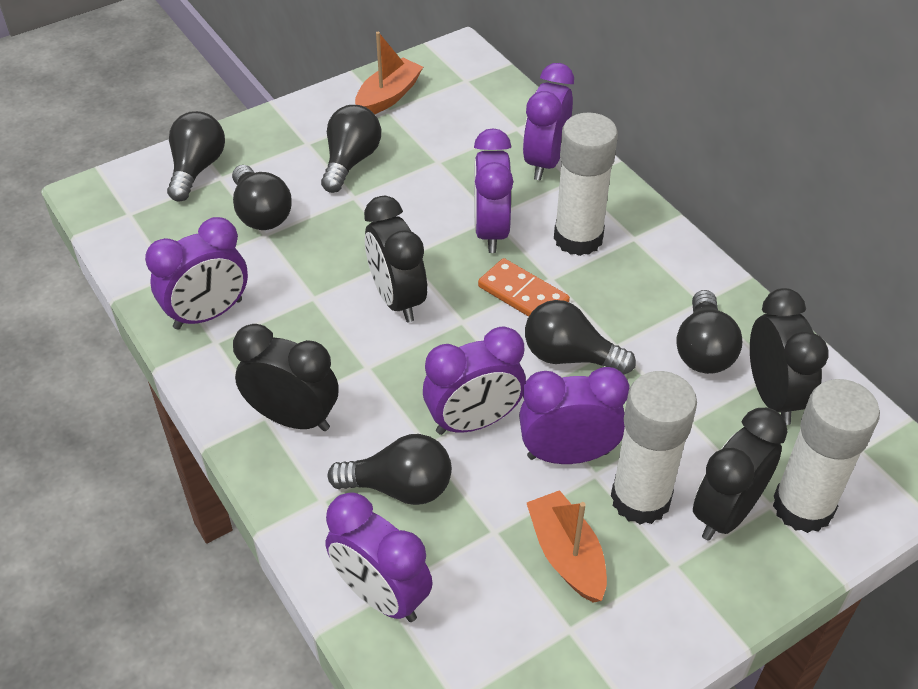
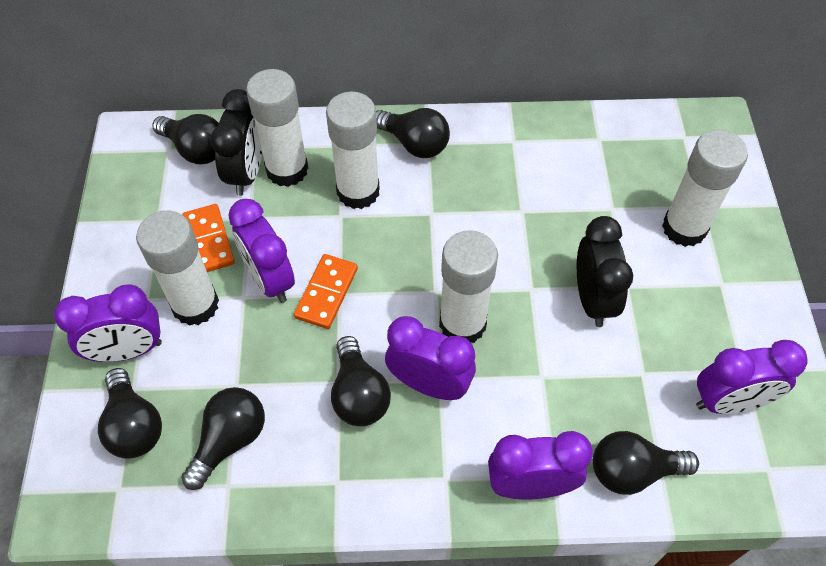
black clock: 4 -> 2
orange boat: 2 -> 0
orange domino: 1 -> 2
purple clock: 6 -> 5
white glue stick: 3 -> 5

